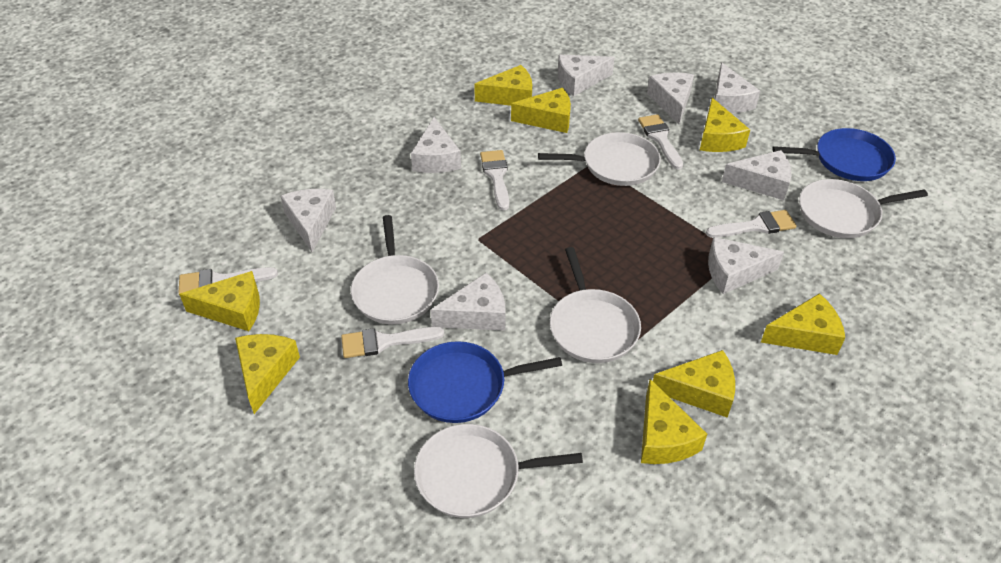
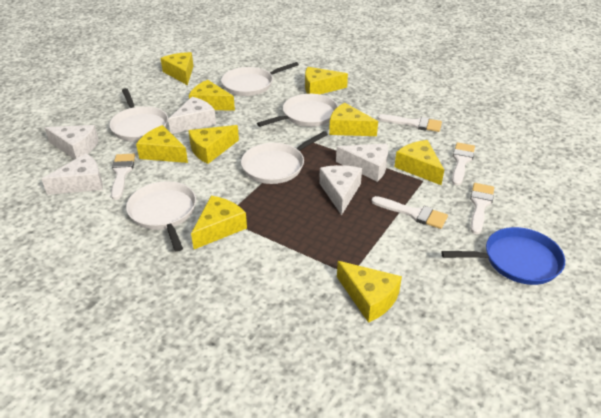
blue pan: 2 -> 1
white cheese: 8 -> 5
yellow cheese: 8 -> 9

